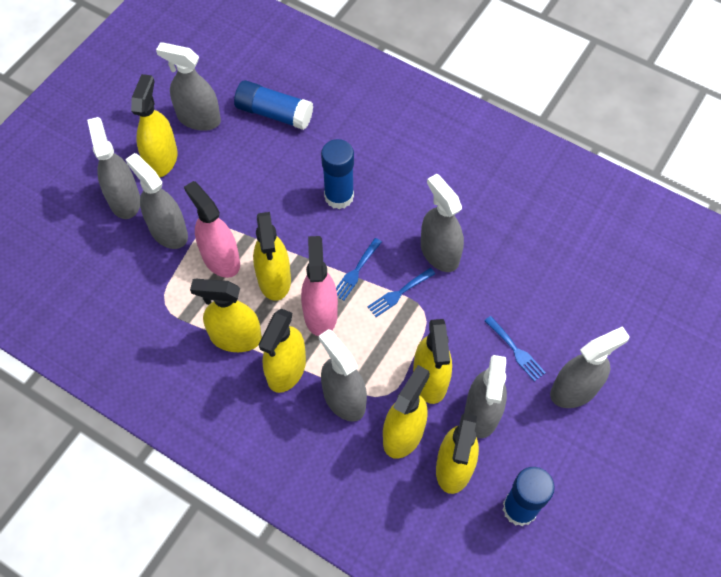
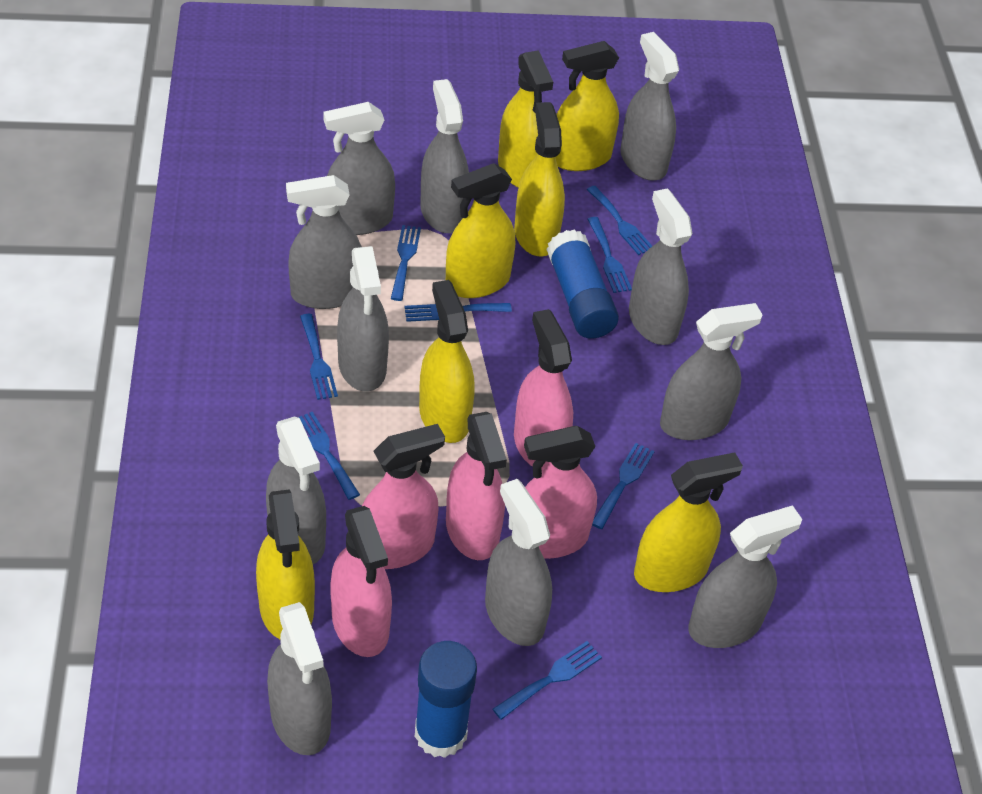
blue fork: 3 -> 8
blue glue stick: 3 -> 2
grey spray bottle: 7 -> 11
pink spray bottle: 2 -> 5

